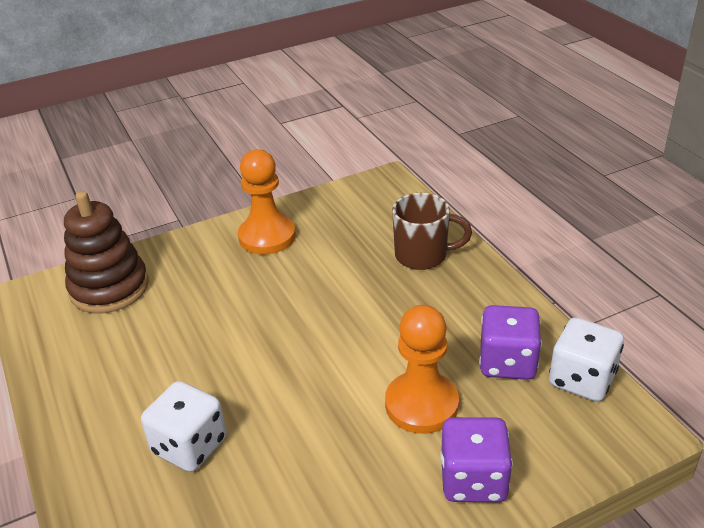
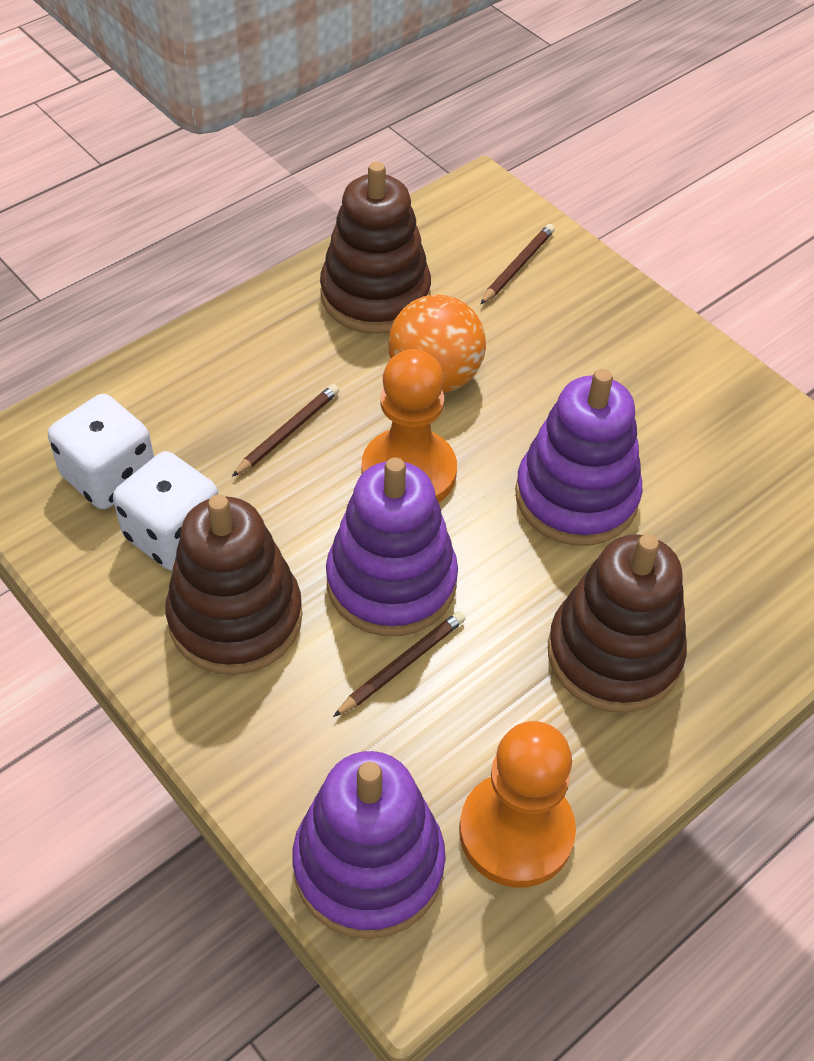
brown mug: 1 -> 0
brown pencil: 0 -> 3
brown stacking toy: 1 -> 3
orange ball: 0 -> 1
purple dice: 2 -> 0
purple stacking toy: 0 -> 3

